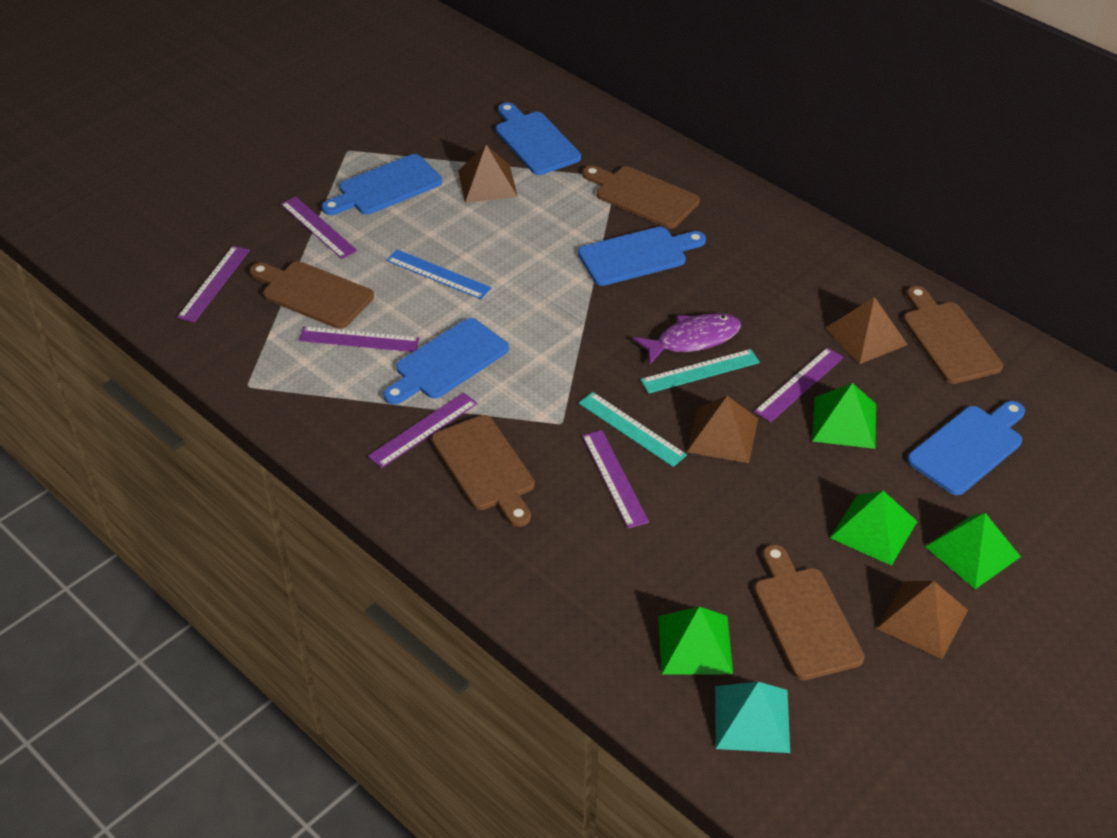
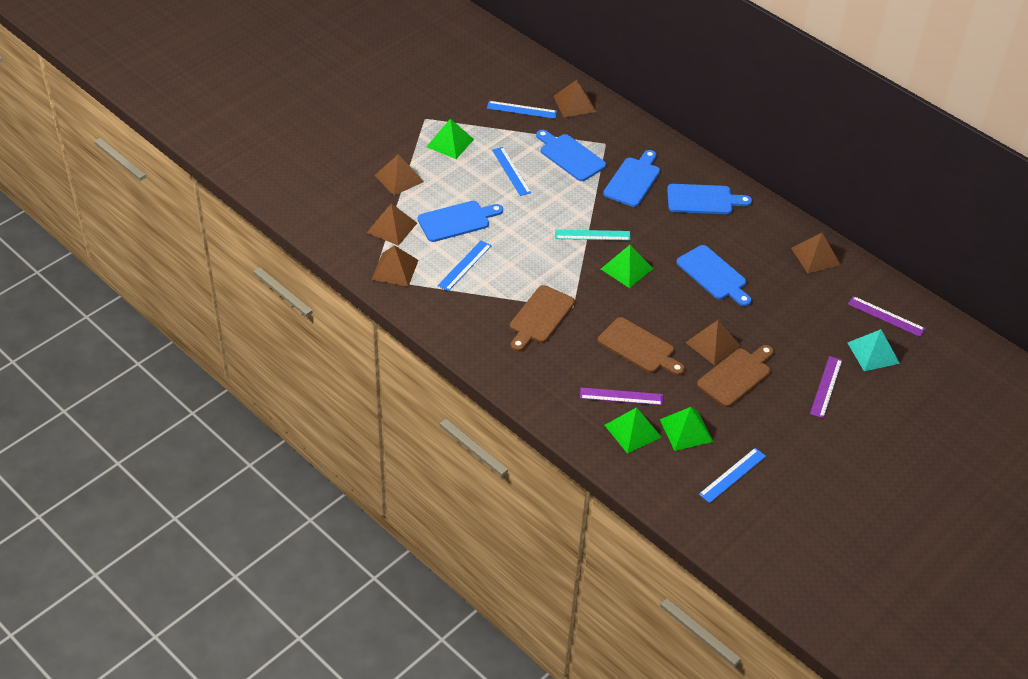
blue ruler: 1 -> 4
brown cutting board: 5 -> 3
brown pyramid: 4 -> 6
purple fish: 1 -> 0
purple ruler: 6 -> 3
turquoise ruler: 2 -> 1

